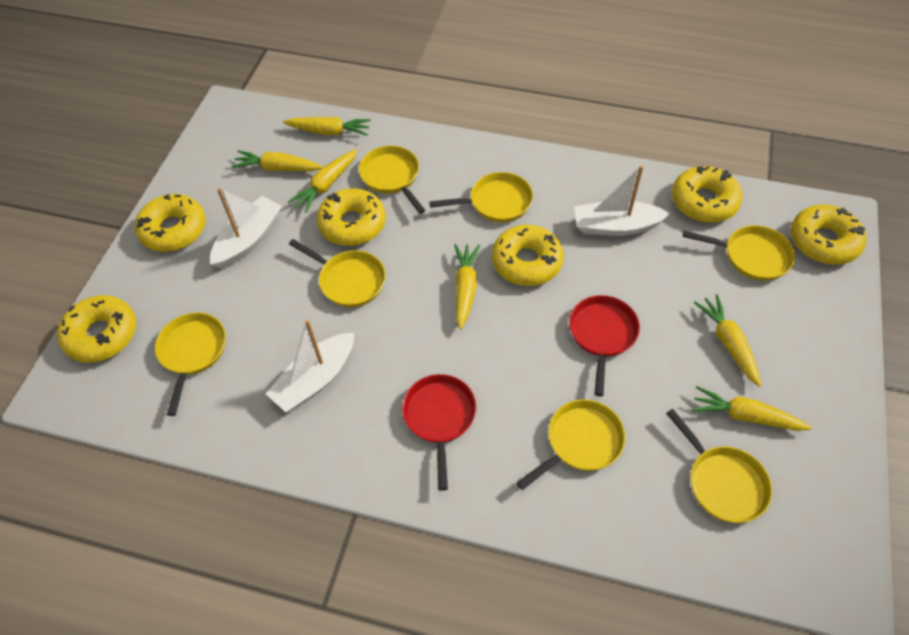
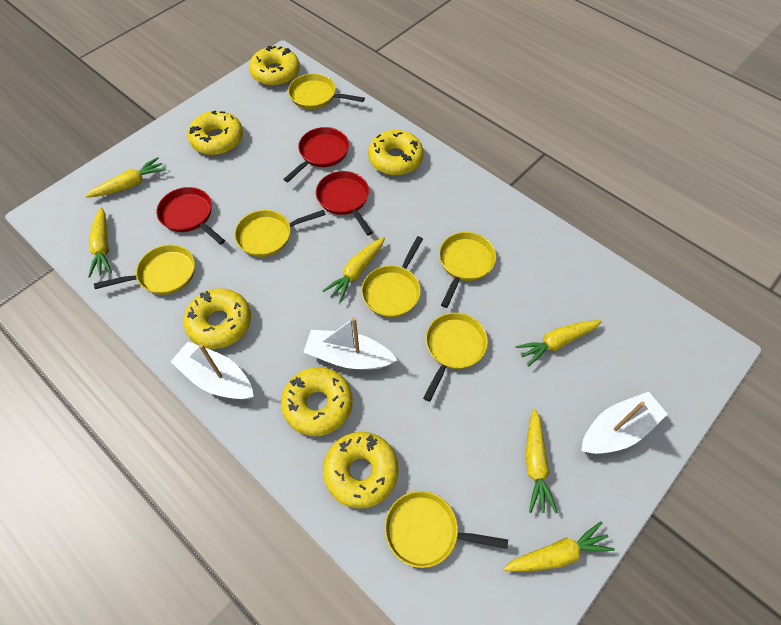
red pan: 2 -> 3

